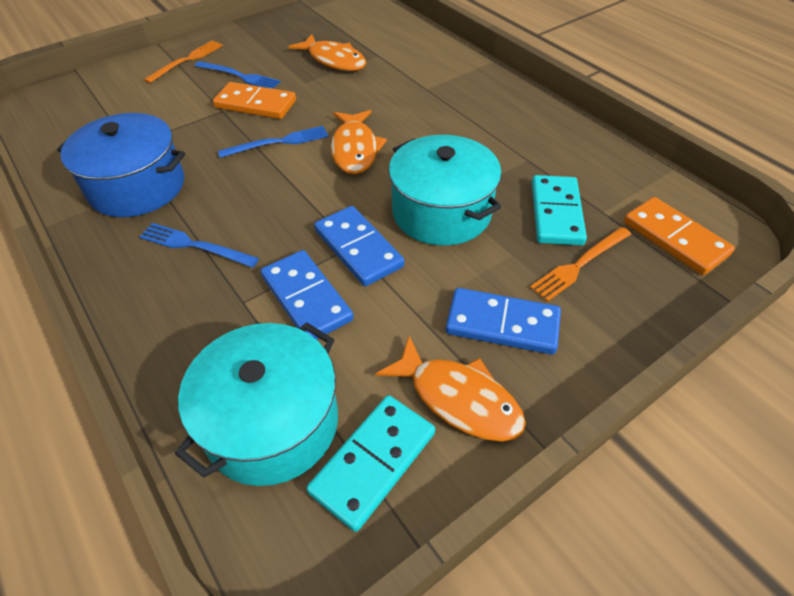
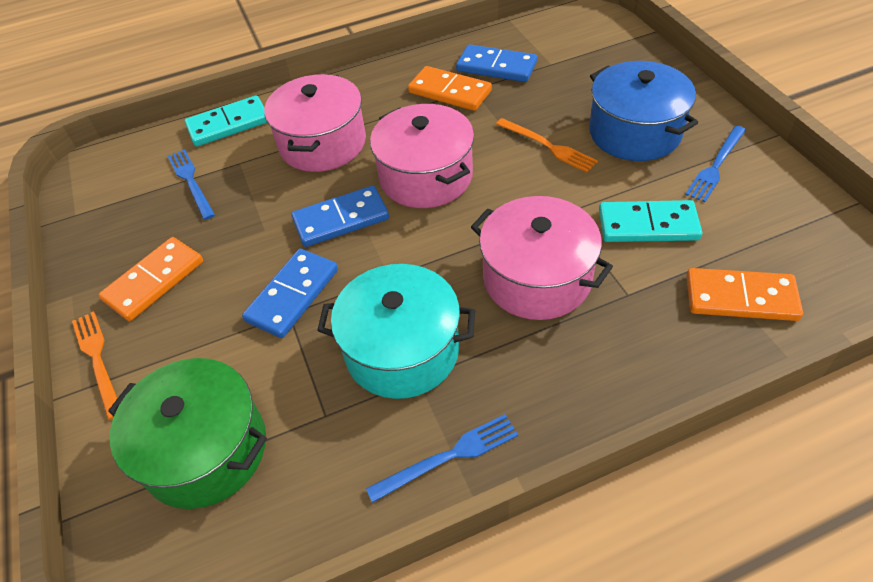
green pot: 0 -> 1
orange domino: 2 -> 3
orange fish: 3 -> 0
pink pot: 0 -> 3
turquoise pot: 2 -> 1

